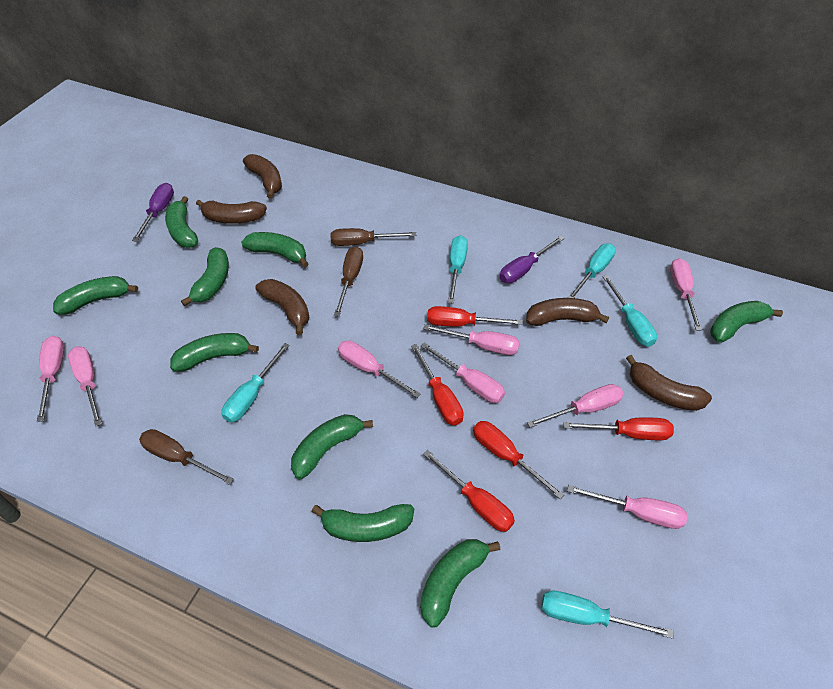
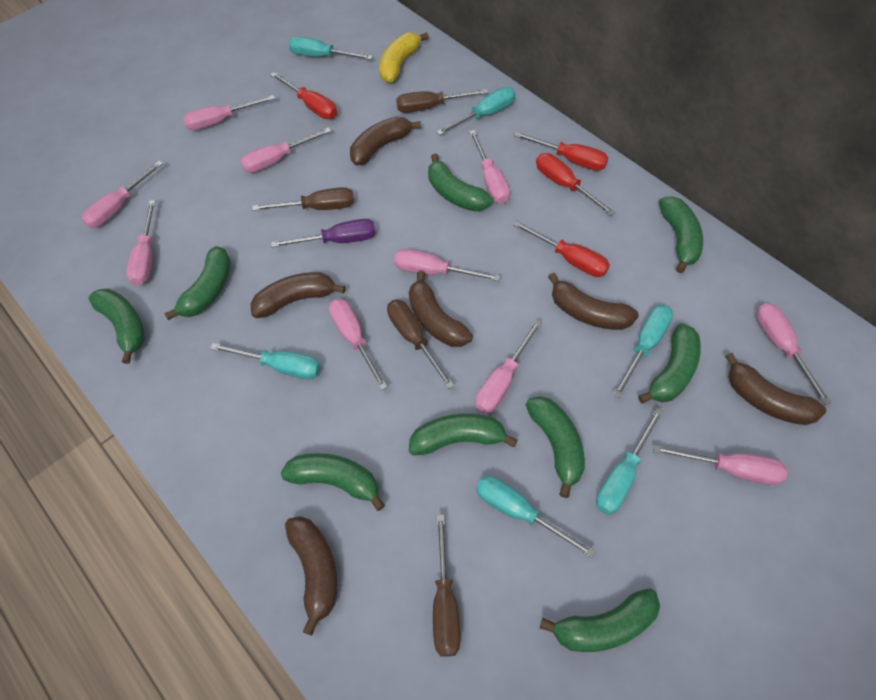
brown banana: 5 -> 6
brown screwdriver: 3 -> 4
pink screwdriver: 8 -> 10
purple screwdriver: 2 -> 1
red screwdriver: 5 -> 4
turquoise screwdriver: 5 -> 6
yellow banana: 0 -> 1

